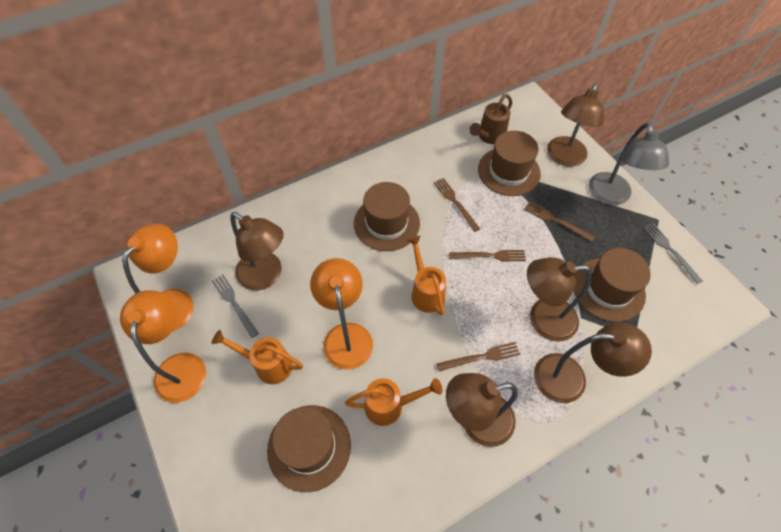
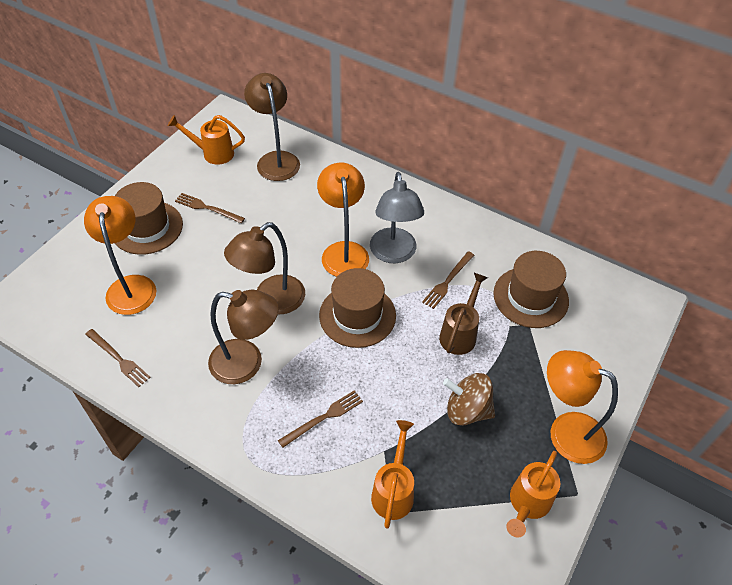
brown hat: 4 -> 3
brown lamp: 5 -> 3
brown spinning top: 0 -> 1
grey fork: 2 -> 0

